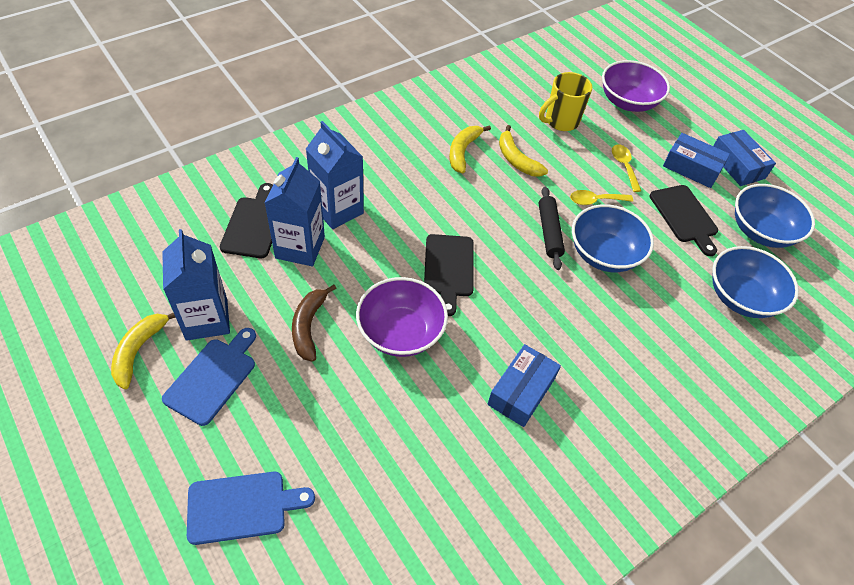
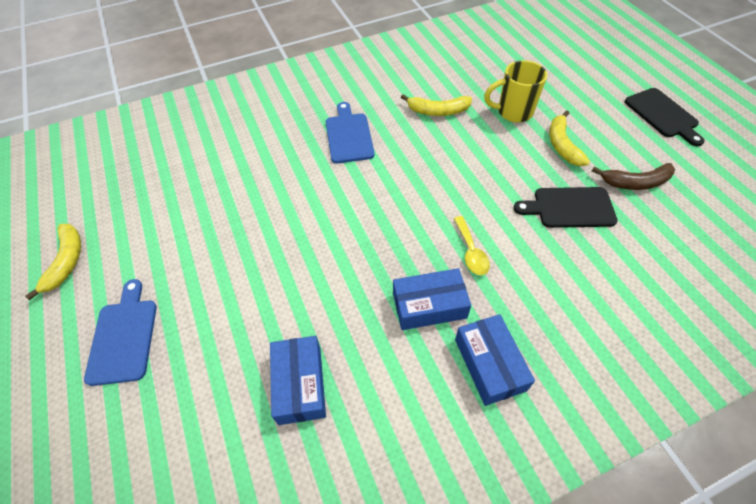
black cutting board: 3 -> 2
black rolling pin: 1 -> 0
blue bowl: 3 -> 0
blue carton: 3 -> 0
purple bowl: 2 -> 0
yellow spoon: 2 -> 1

